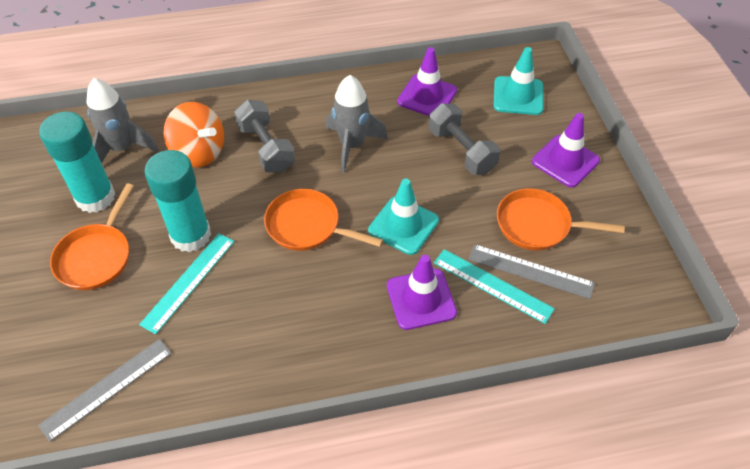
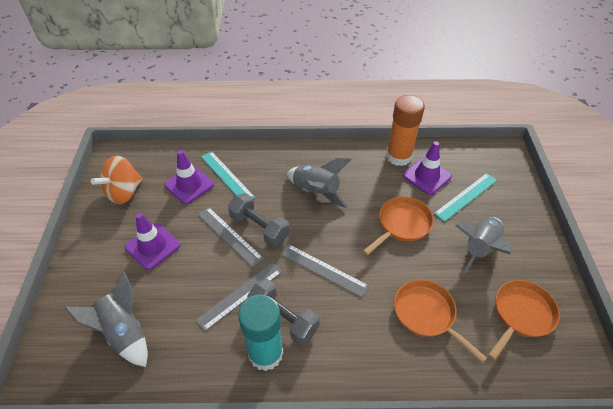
grey rocket: 2 -> 3
grey ruler: 2 -> 3
orange glue stick: 0 -> 1
turquoise glue stick: 2 -> 1
turquoise traffic cone: 2 -> 0

